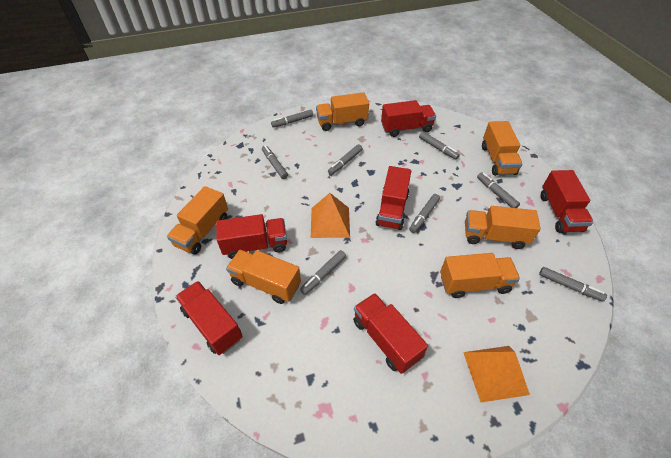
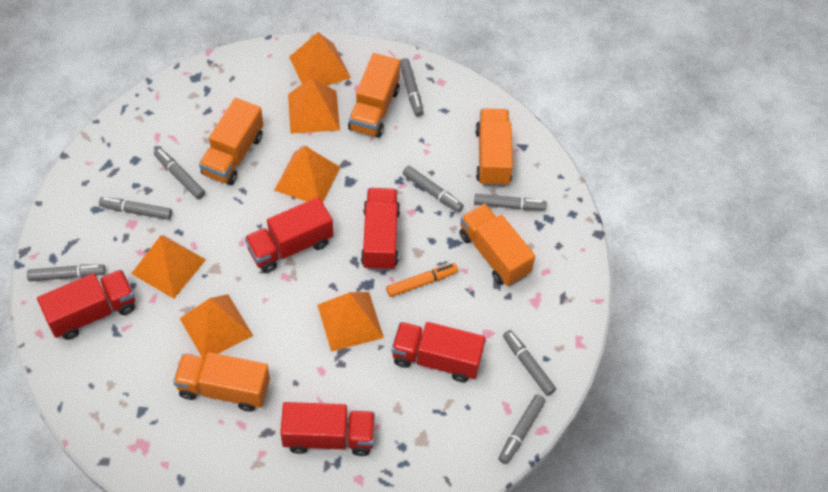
orange marker: 0 -> 1
orange pyramid: 2 -> 6
orange truck: 6 -> 5
red truck: 6 -> 5

